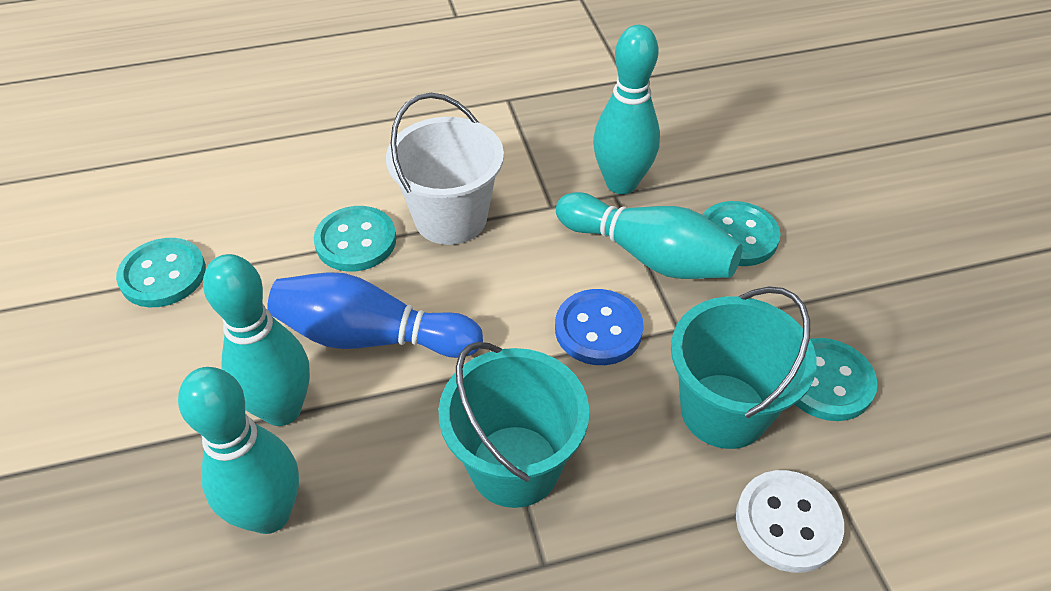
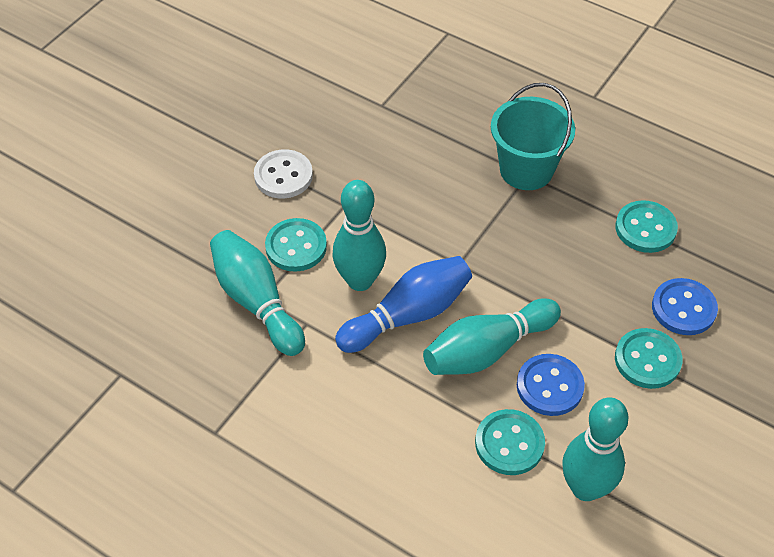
blue button: 1 -> 2
turquoise bucket: 2 -> 1
white bucket: 1 -> 0

